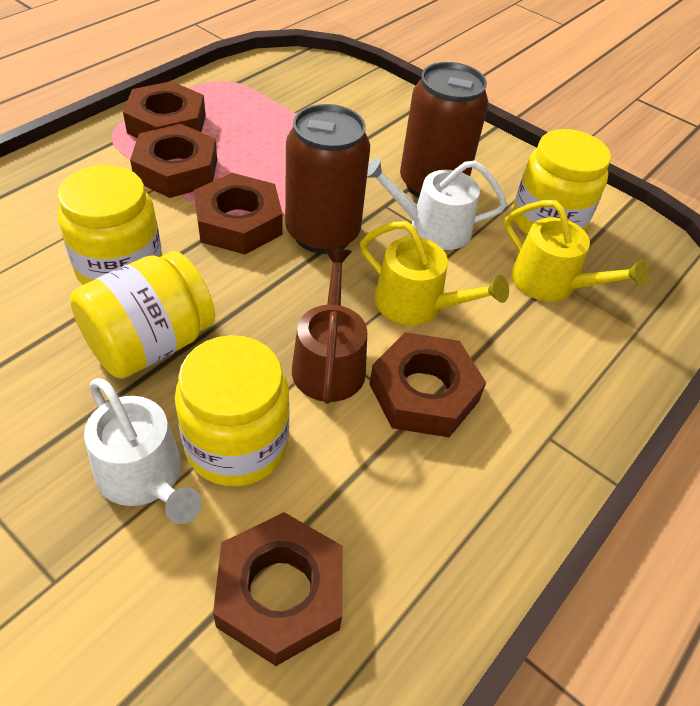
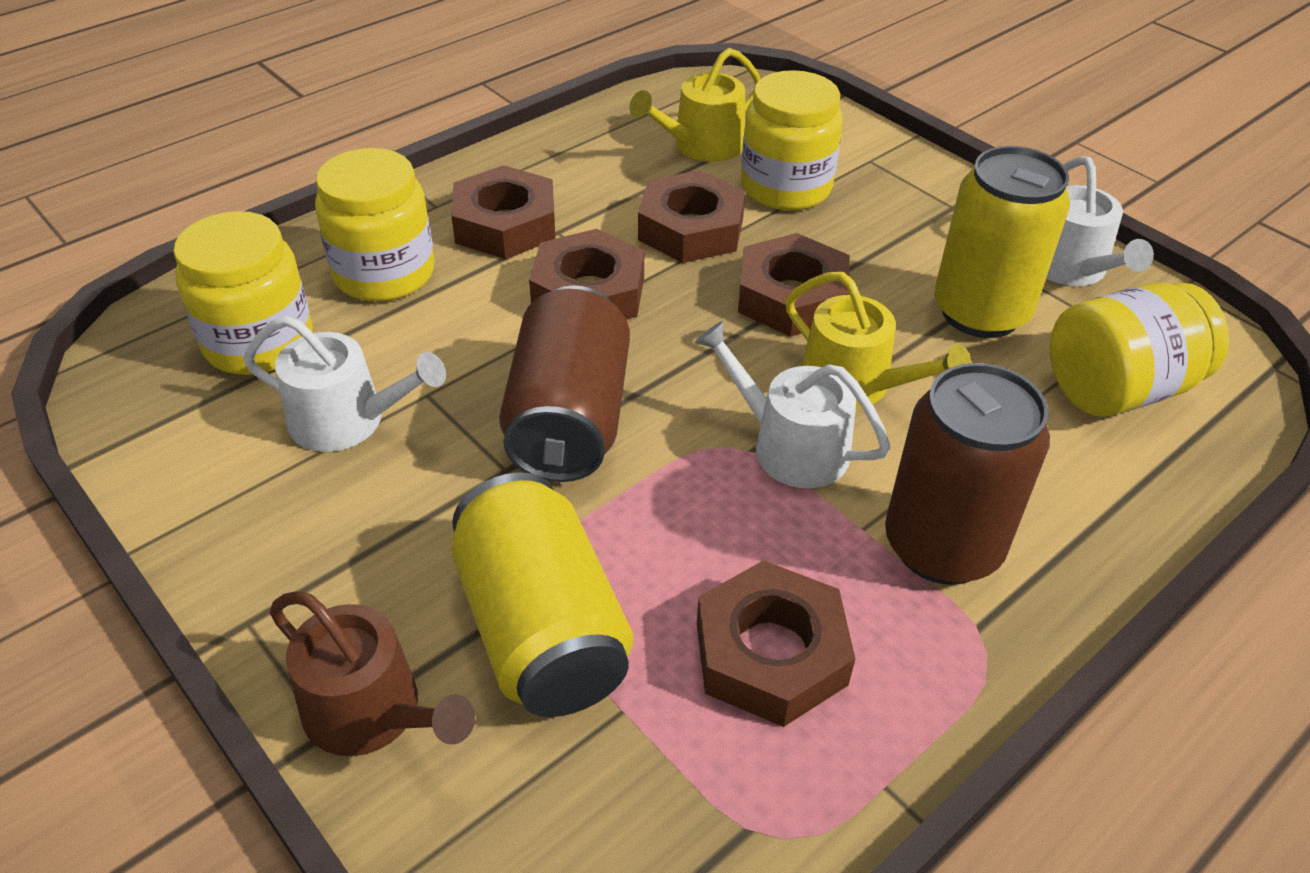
white watering can: 2 -> 3
yellow can: 0 -> 2

